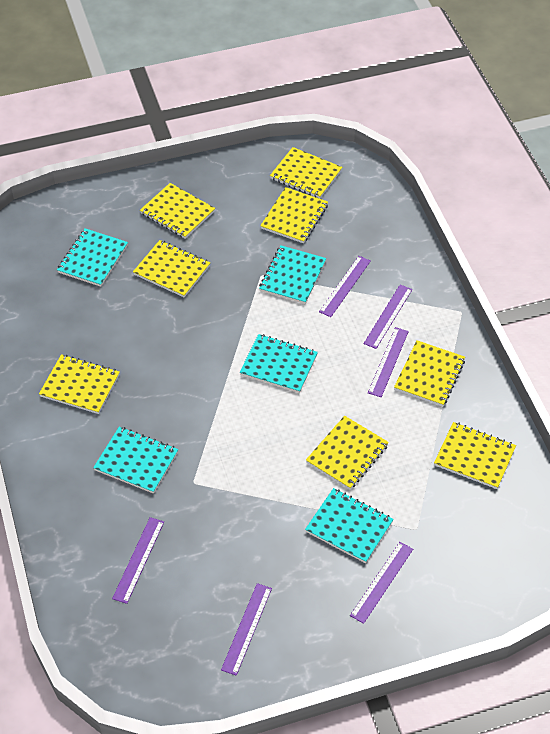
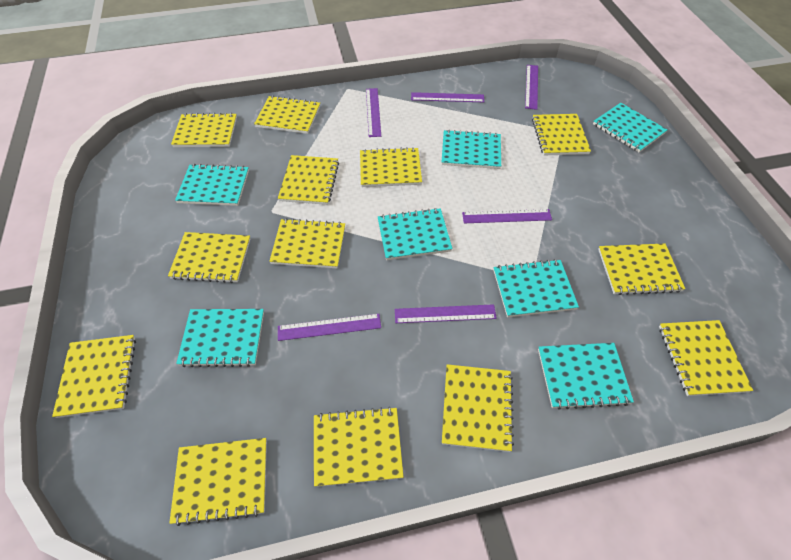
turquoise notebook: 5 -> 7
yellow notebook: 8 -> 13

